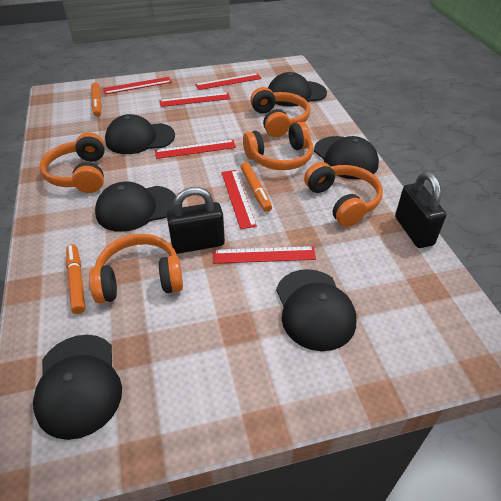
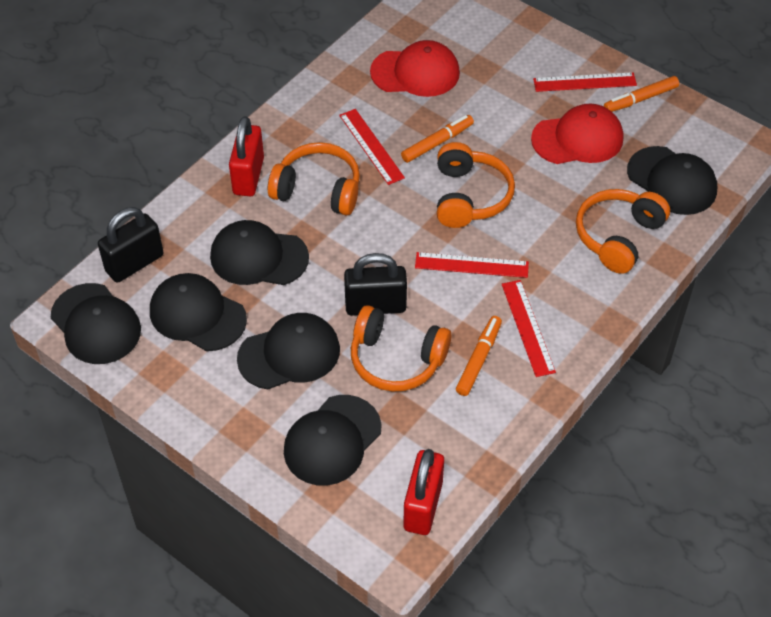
orange headphones: 5 -> 4
red cap: 0 -> 2
red padlock: 0 -> 2
red ruler: 6 -> 4

